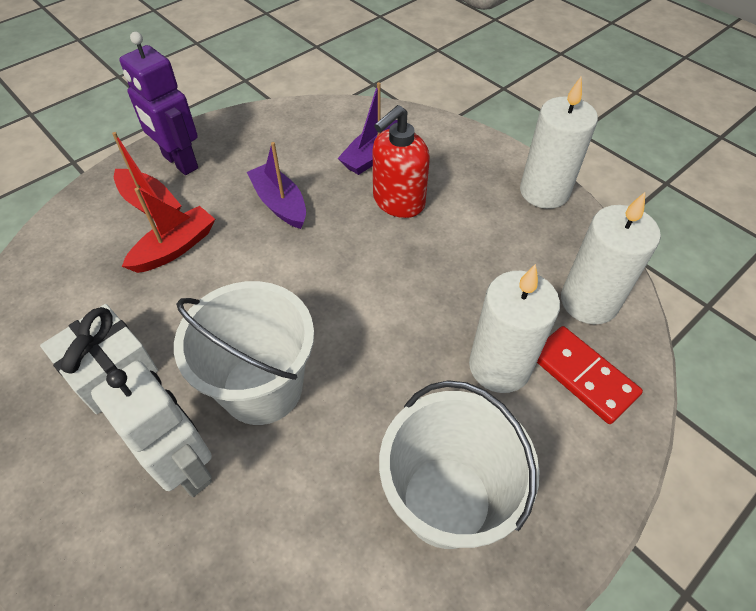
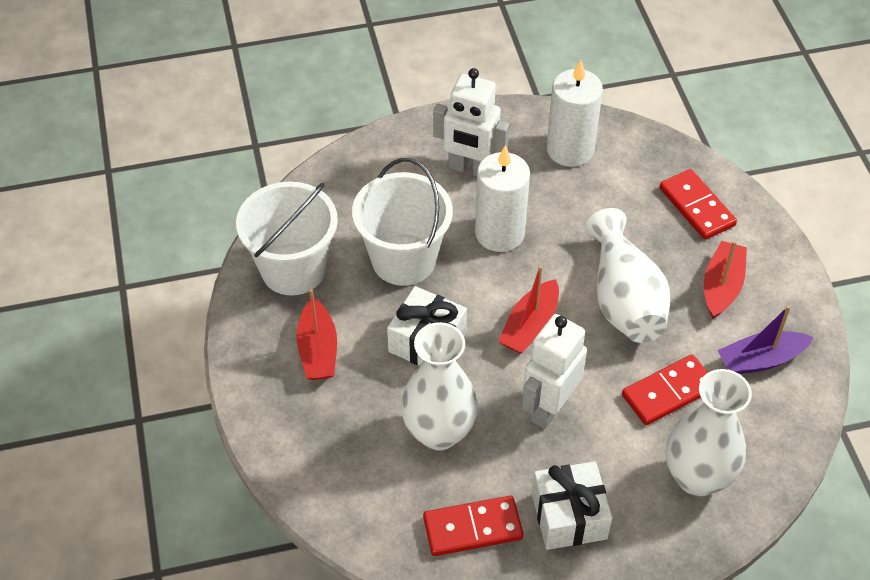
purple boat: 2 -> 1
purple robot: 1 -> 0
red boat: 2 -> 3
red domino: 1 -> 3
red soap dispenser: 1 -> 0
white candle: 3 -> 2
white gift: 1 -> 2
white robot: 1 -> 2
white vase: 0 -> 3

